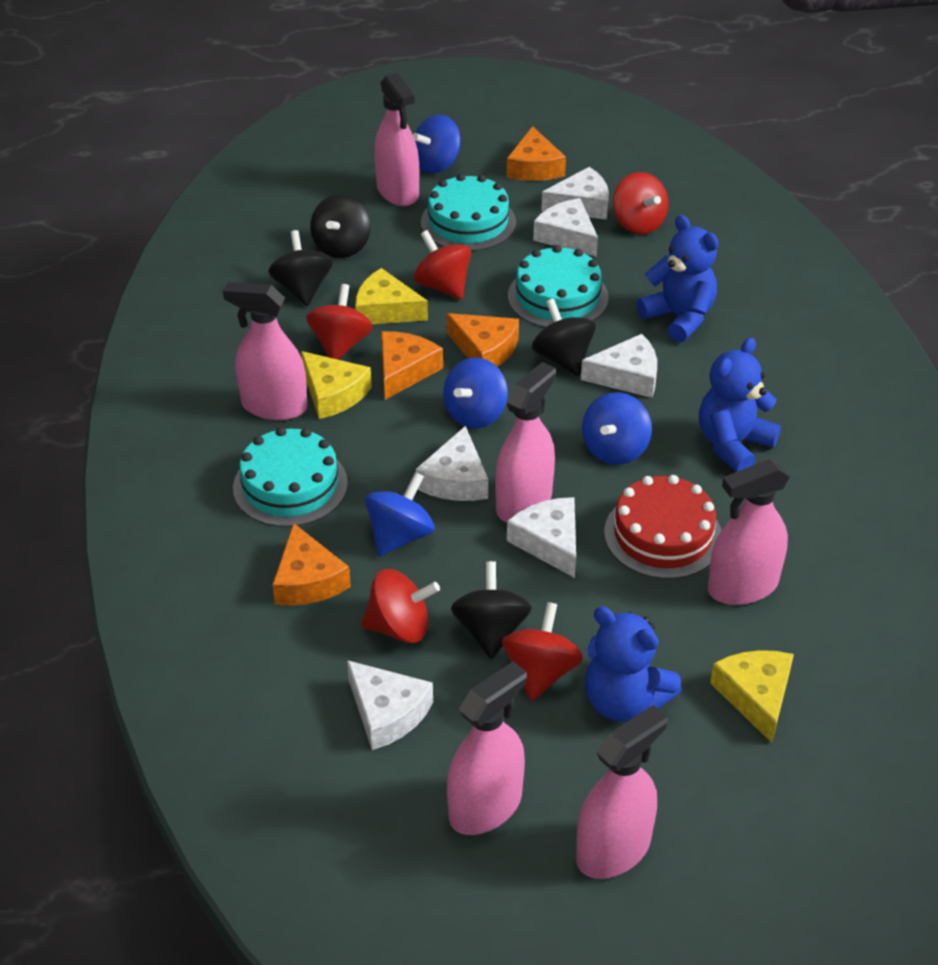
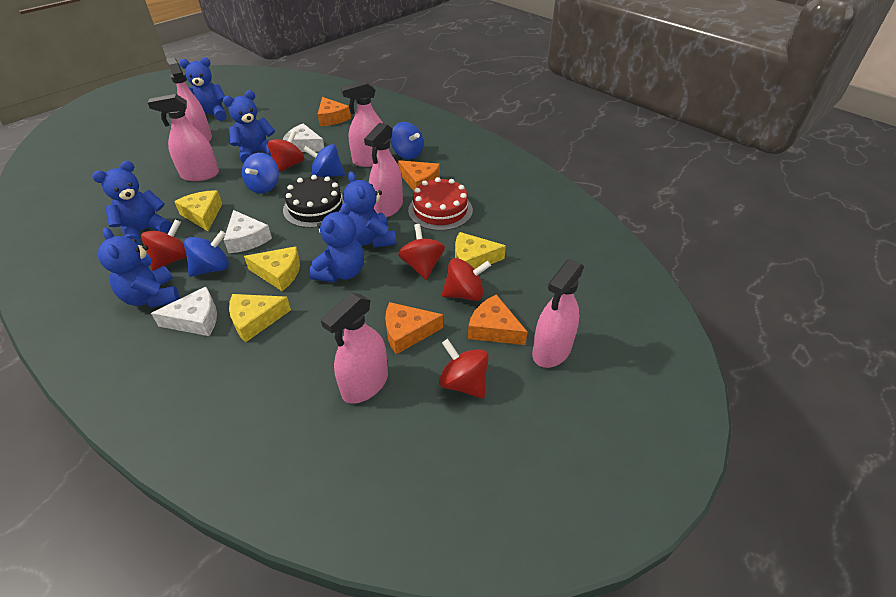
black cake: 0 -> 1
black spinning top: 4 -> 0
blue teddy bear: 3 -> 6
turquoise cake: 3 -> 0
white cheese: 6 -> 3
yellow cheese: 3 -> 4

